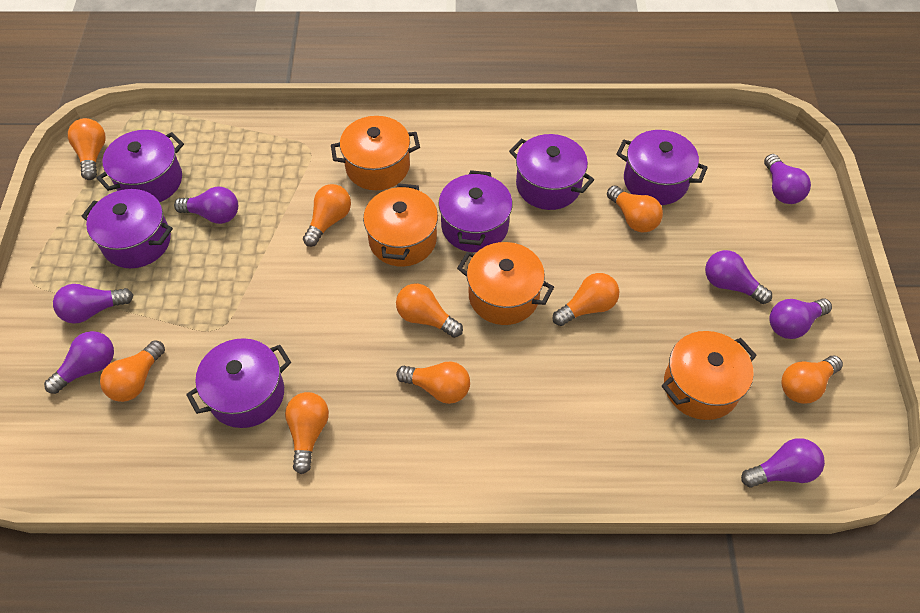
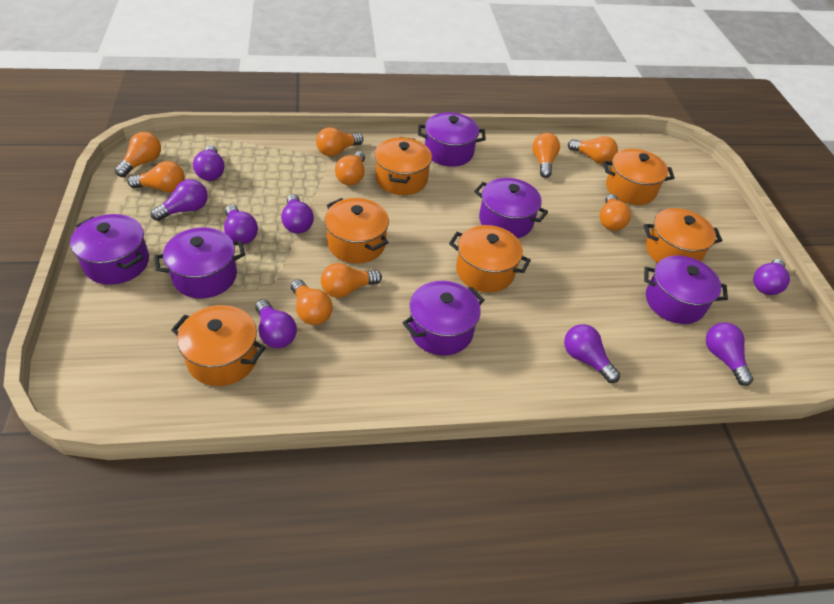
orange pot: 4 -> 6
purple light bulb: 7 -> 8

